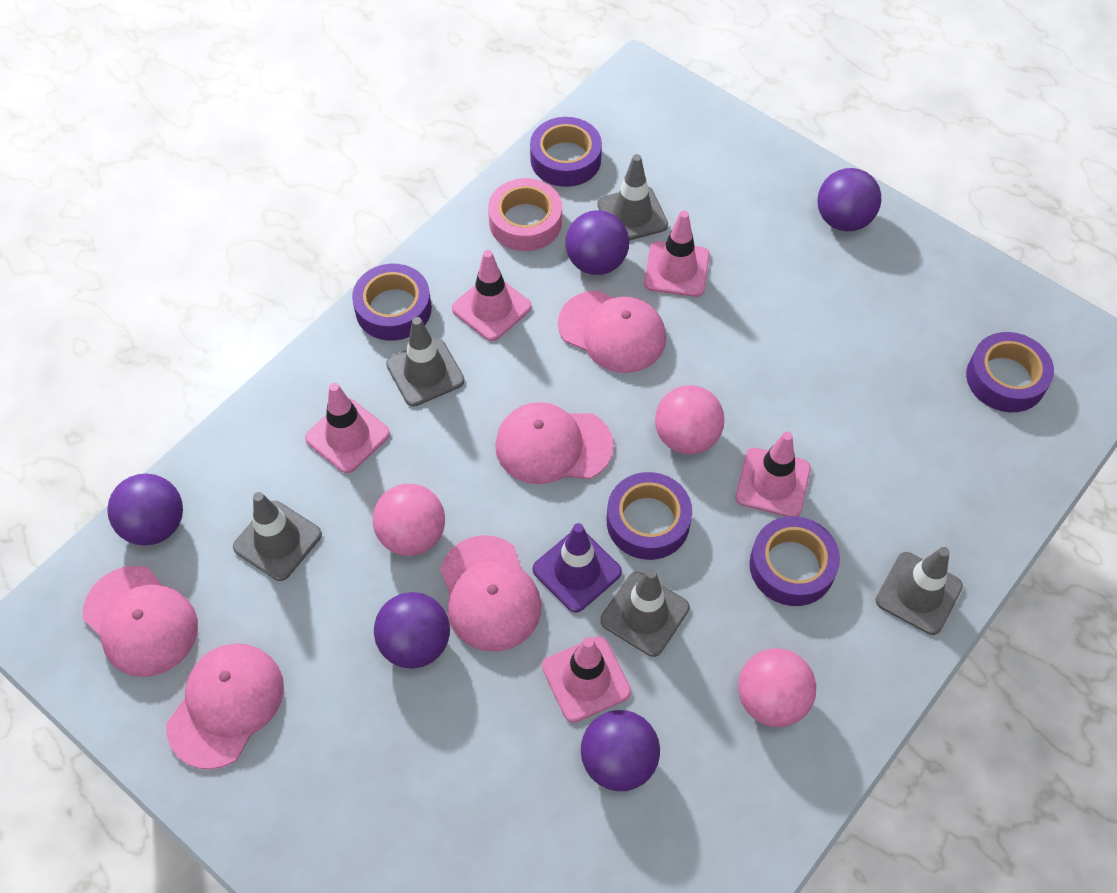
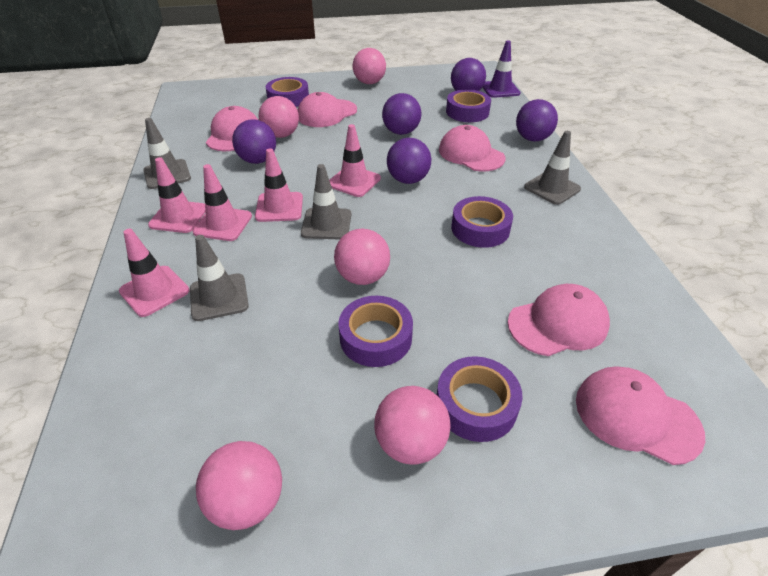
grey traffic cone: 5 -> 4
pink ball: 3 -> 5
pink tape: 1 -> 0

